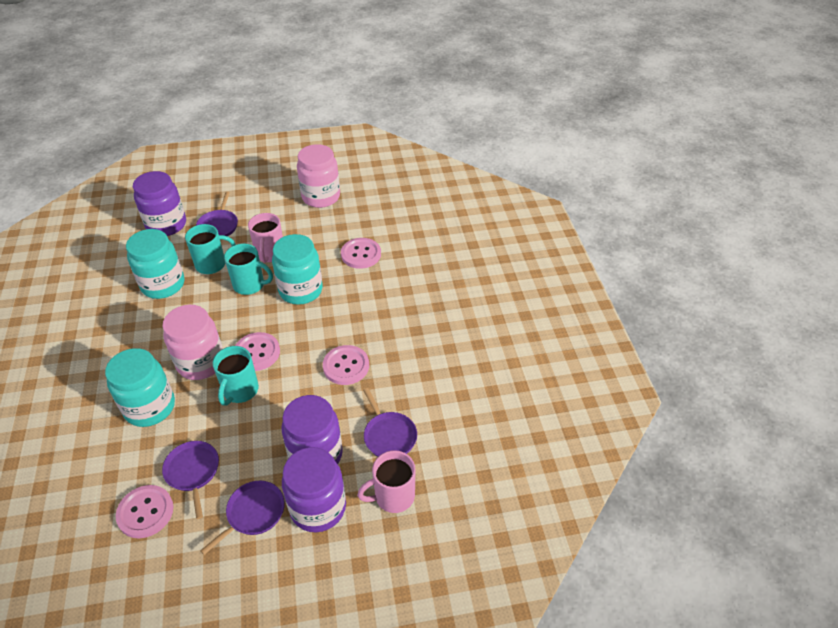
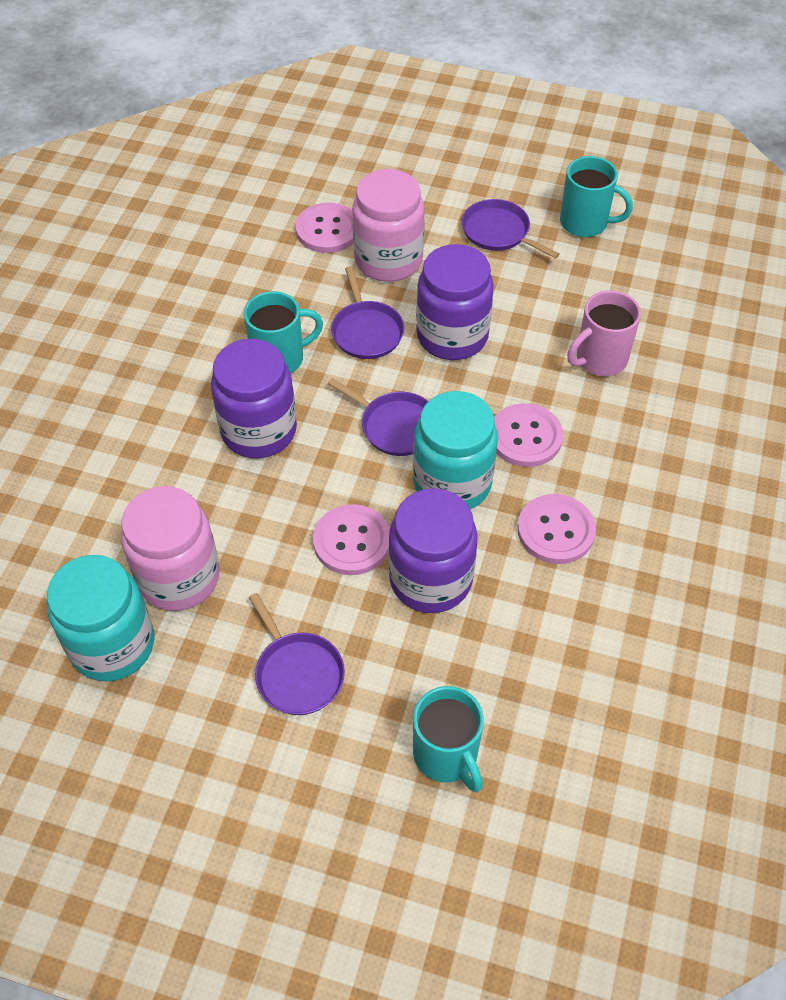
pink mug: 2 -> 1
turquoise jar: 3 -> 2

